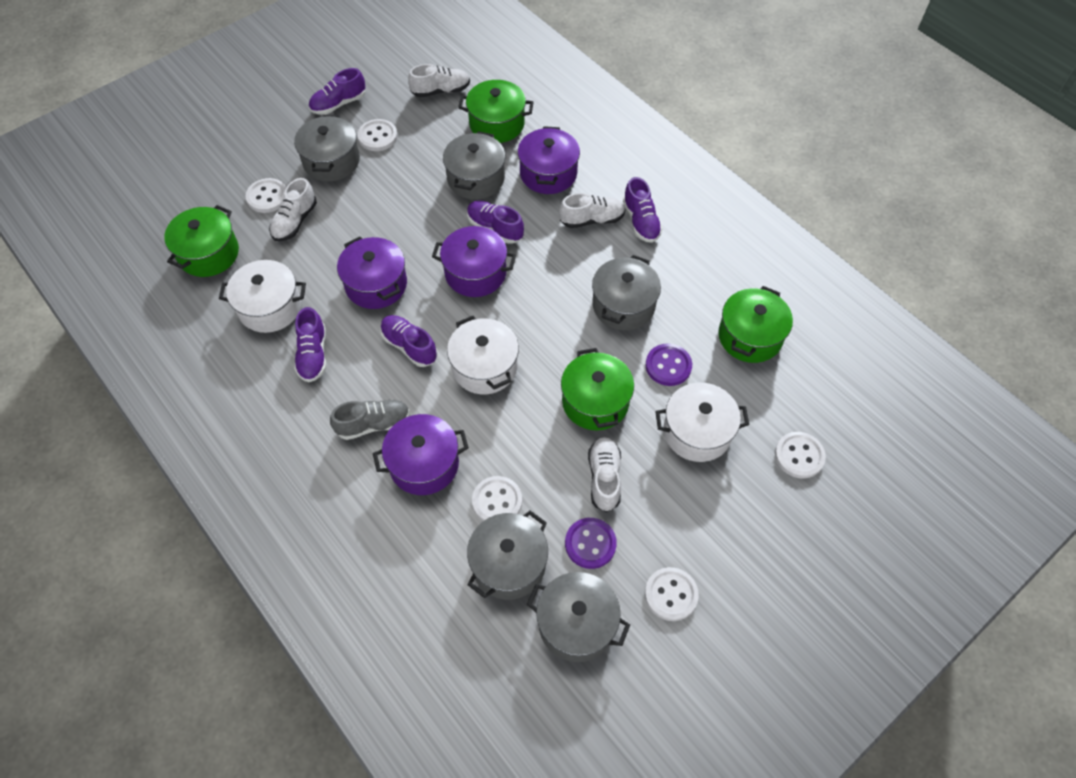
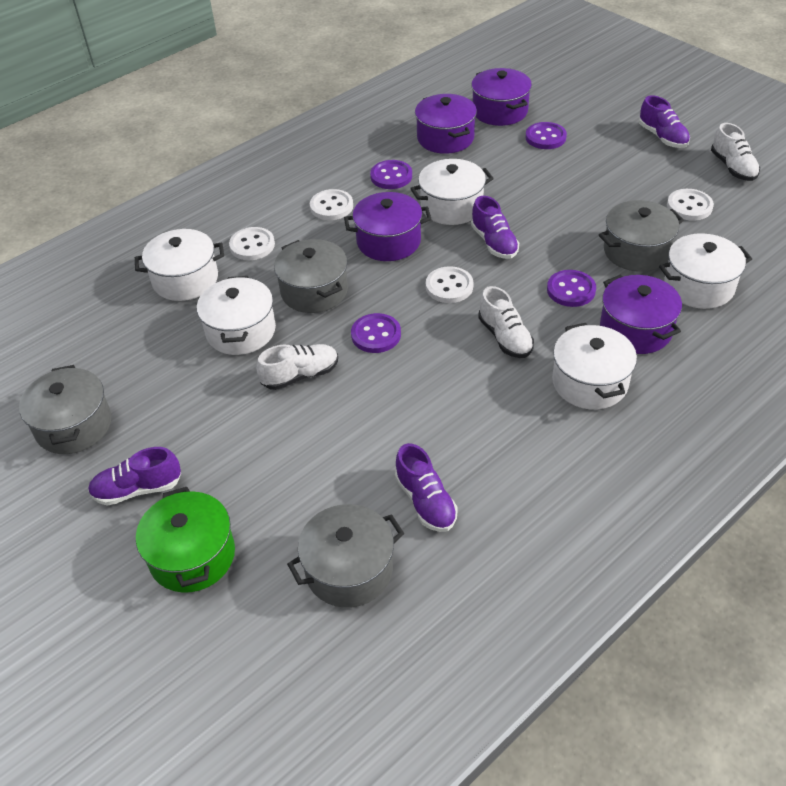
green pot: 4 -> 1
grey pot: 5 -> 4
grey shoe: 1 -> 0
purple button: 2 -> 4
purple shoe: 5 -> 4
white button: 5 -> 4
white pot: 3 -> 5
white shoe: 4 -> 3

